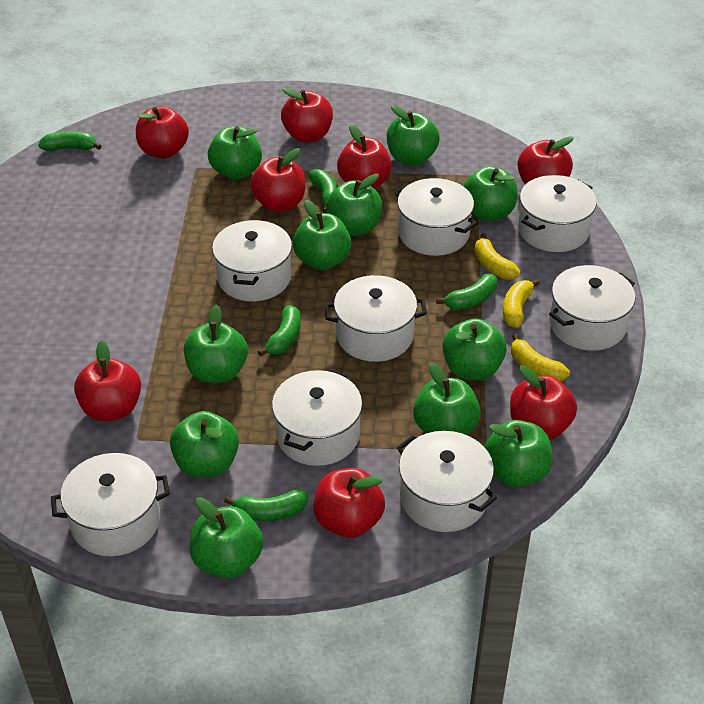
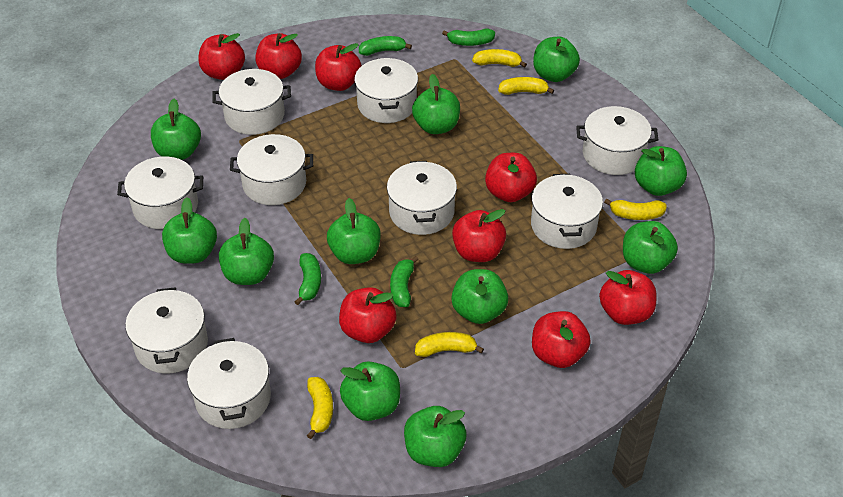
green banana: 5 -> 4
white pot: 8 -> 9
yellow banana: 3 -> 5

